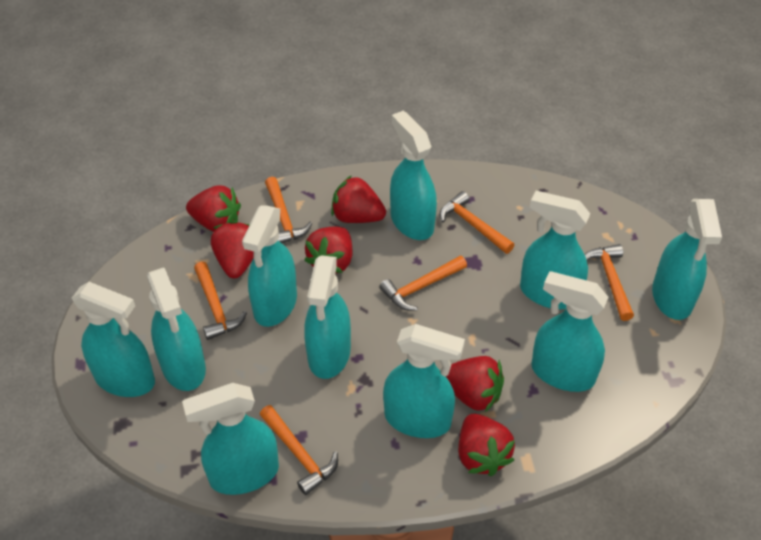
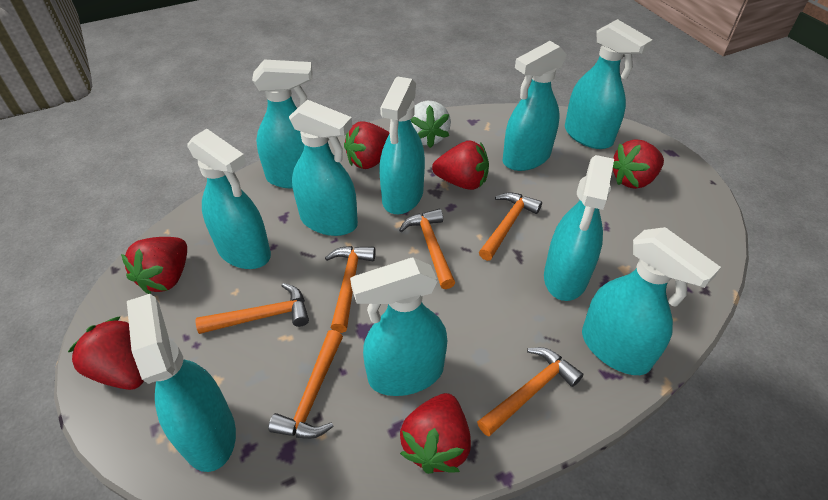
white strawberry: 0 -> 1

